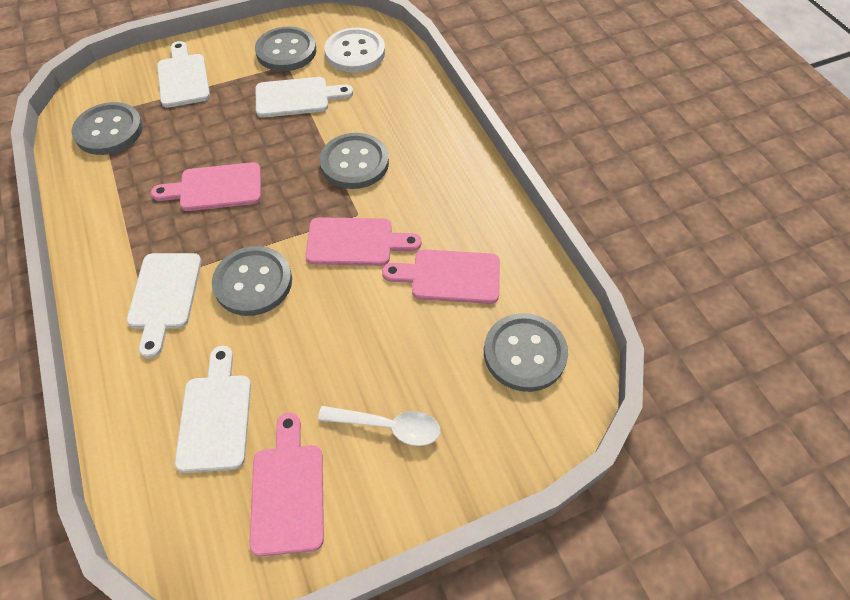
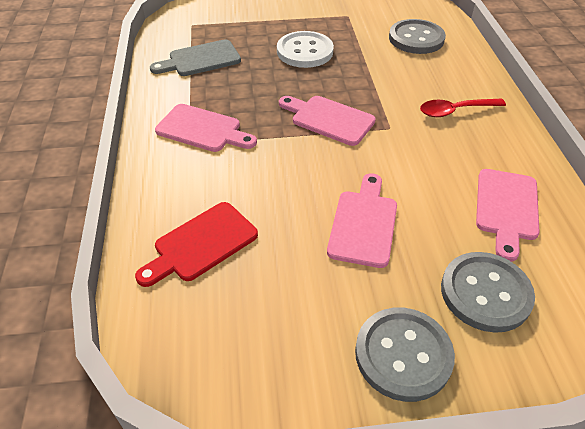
grey button: 5 -> 3
grey cutting board: 0 -> 1
red cutting board: 0 -> 1
red spoon: 0 -> 1
white cutting board: 4 -> 0
white spoon: 1 -> 0

